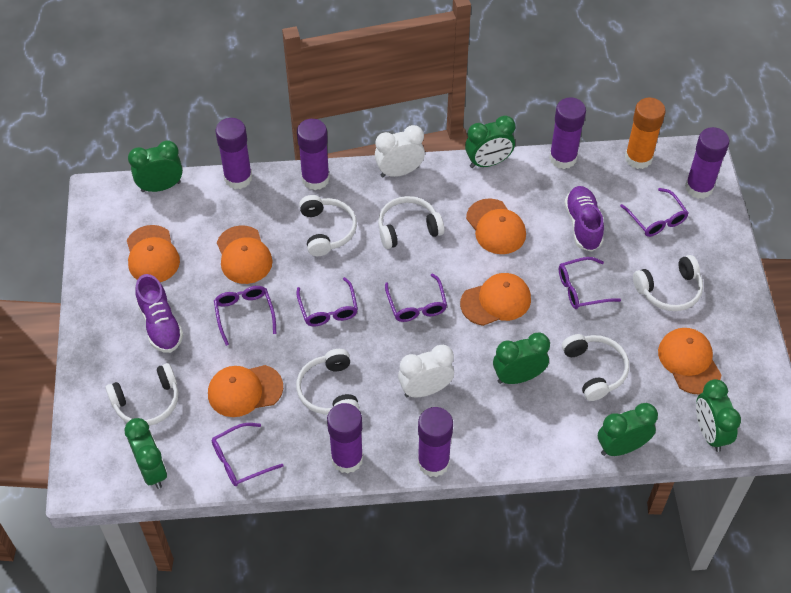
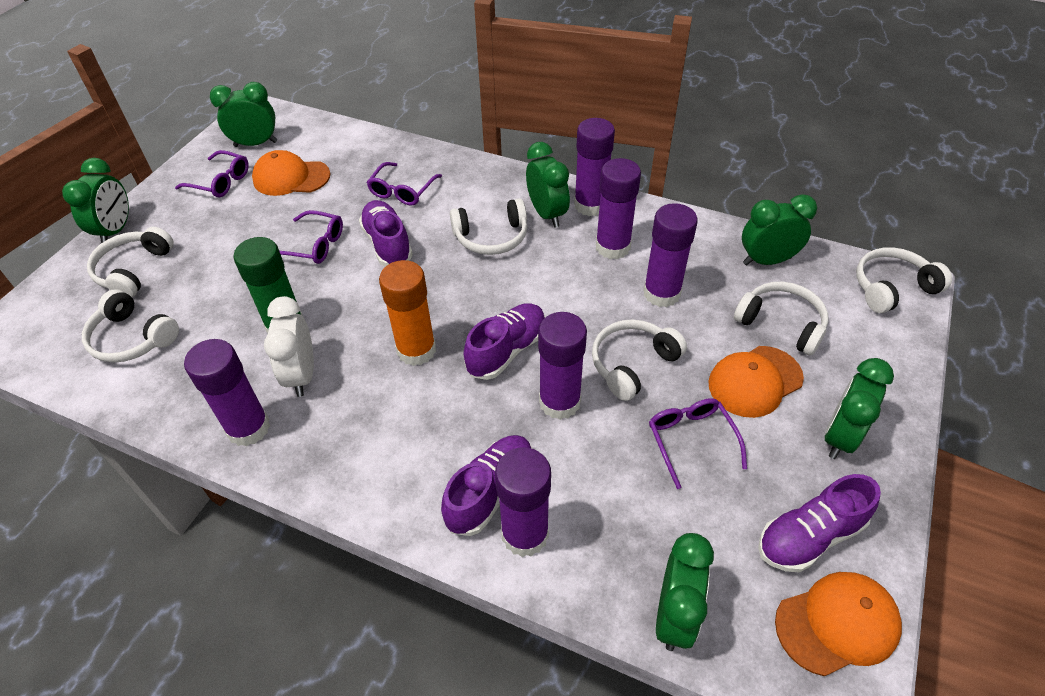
green glue stick: 0 -> 1
orange cap: 6 -> 3
purple glasses: 6 -> 4
purple shoe: 2 -> 4
white clock: 2 -> 1

